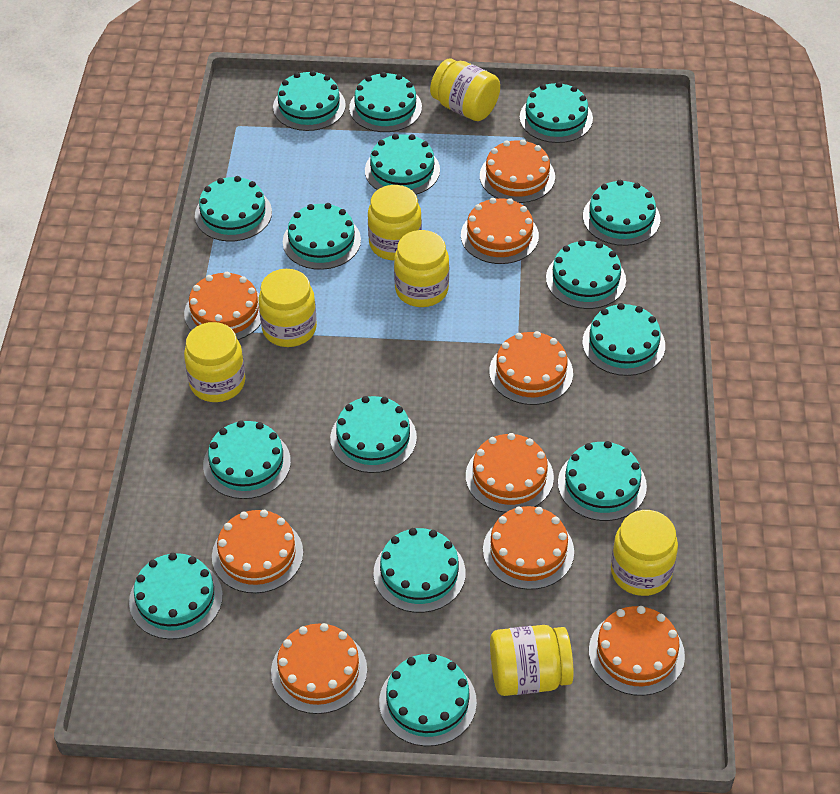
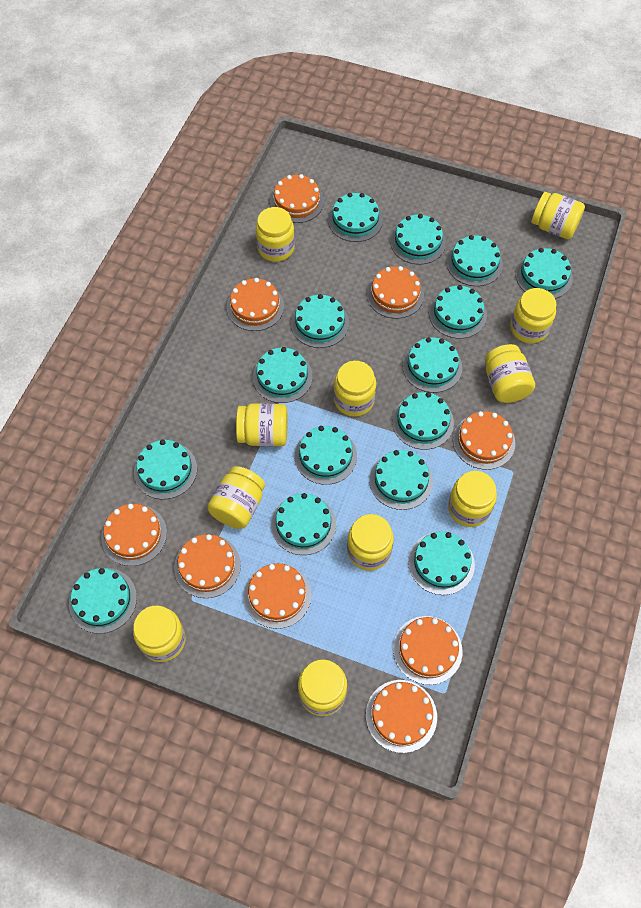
yellow jar: 7 -> 11

